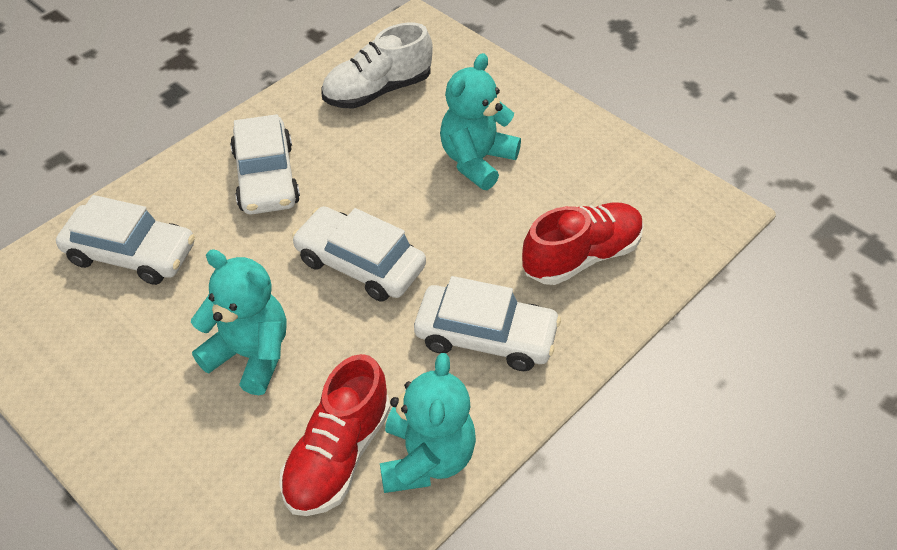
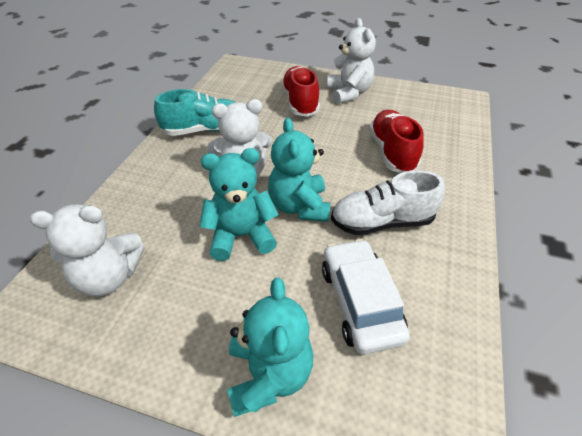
turquoise shoe: 0 -> 1
white car: 4 -> 1
white teddy bear: 0 -> 3

